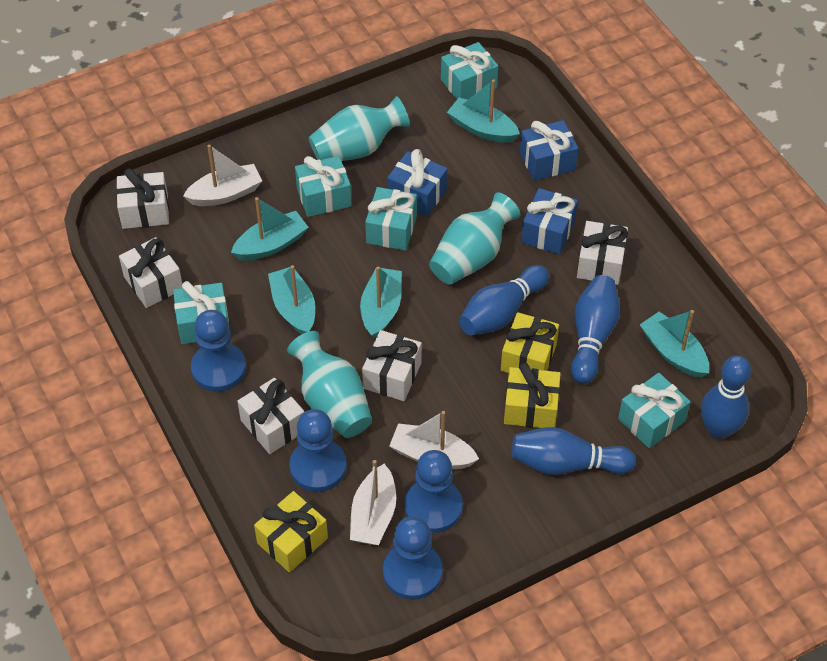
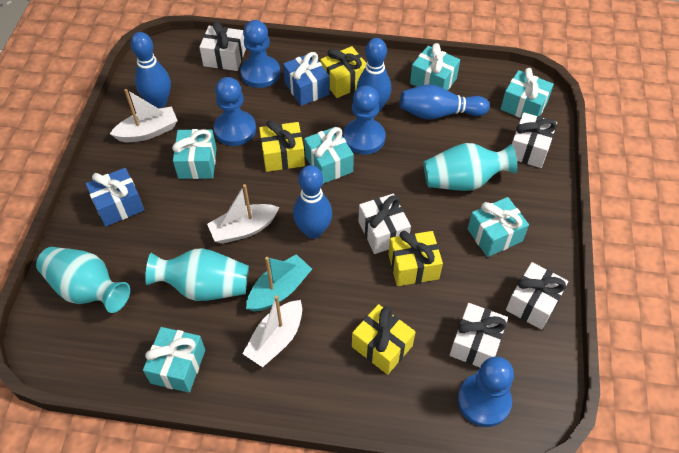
blue gift: 3 -> 2
turquoise boat: 5 -> 1
turquoise gift: 5 -> 6
yellow gift: 3 -> 4

